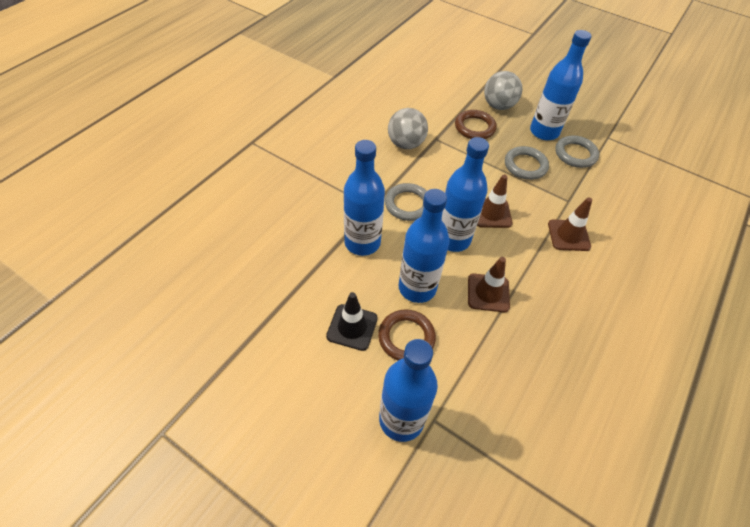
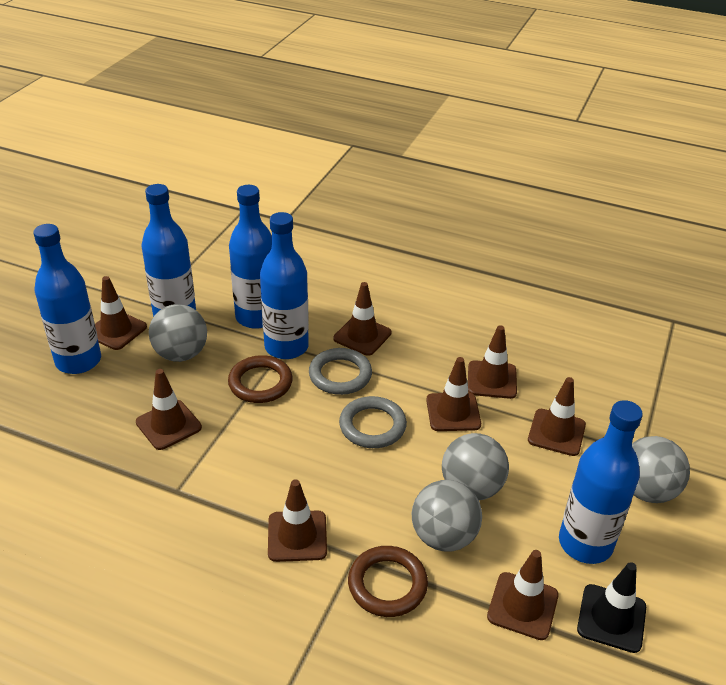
brown traffic cone: 3 -> 8
grey ball: 2 -> 4
grey ring: 3 -> 2

